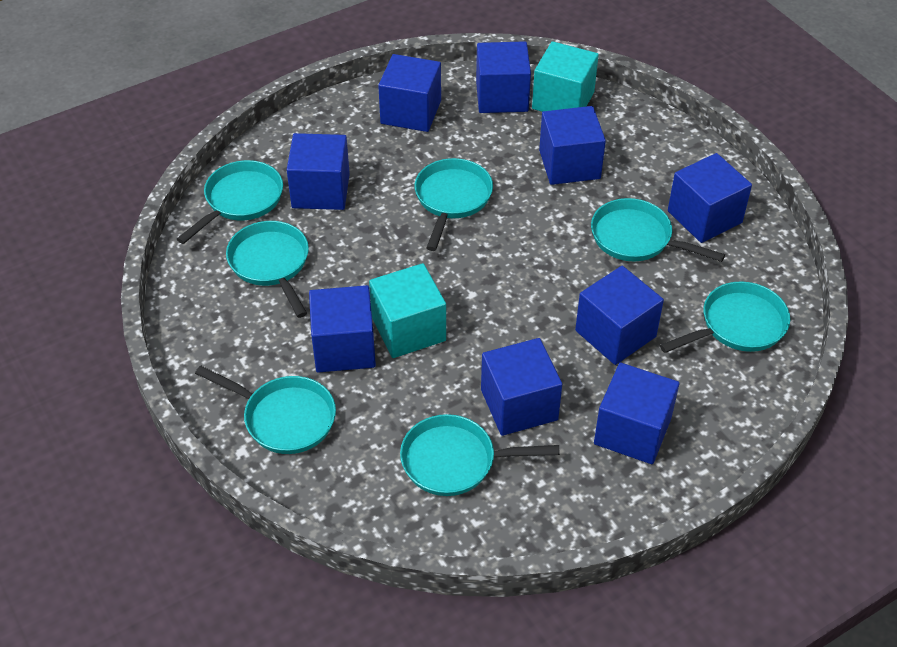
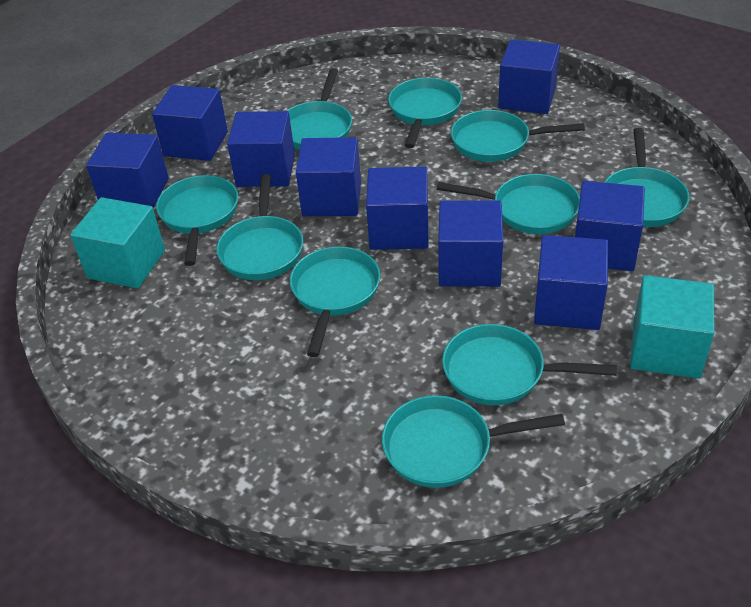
turquoise pan: 7 -> 10

